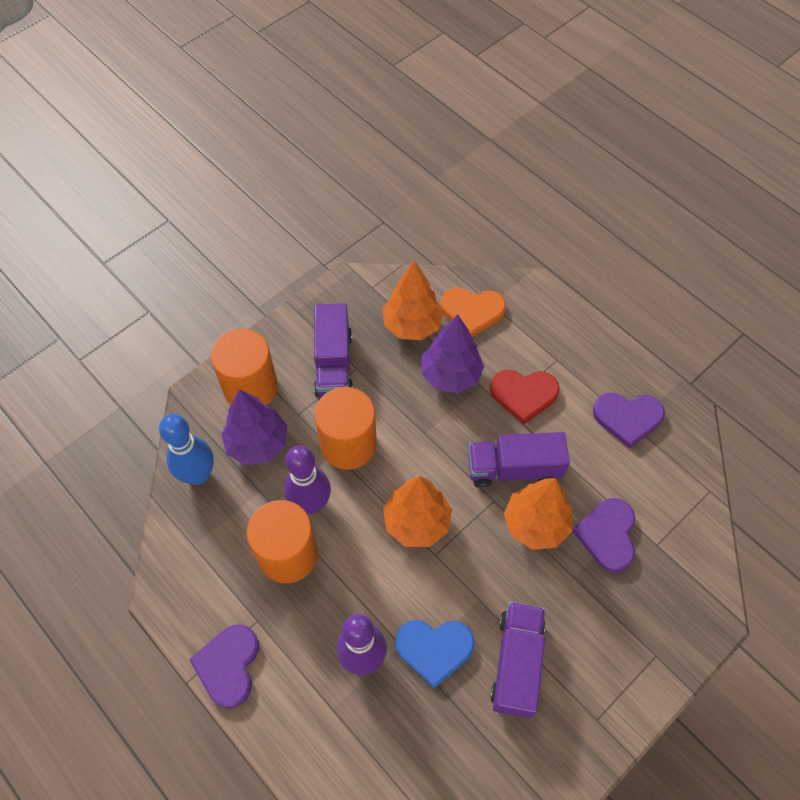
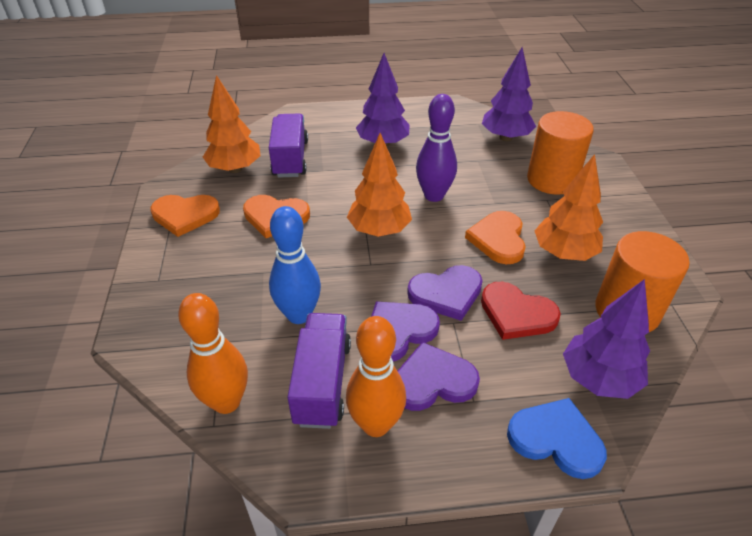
orange bowling pin: 0 -> 2
orange cylinder: 3 -> 2
orange heart: 1 -> 3
purple bowling pin: 2 -> 1
purple tree: 2 -> 3
purple truck: 3 -> 2

